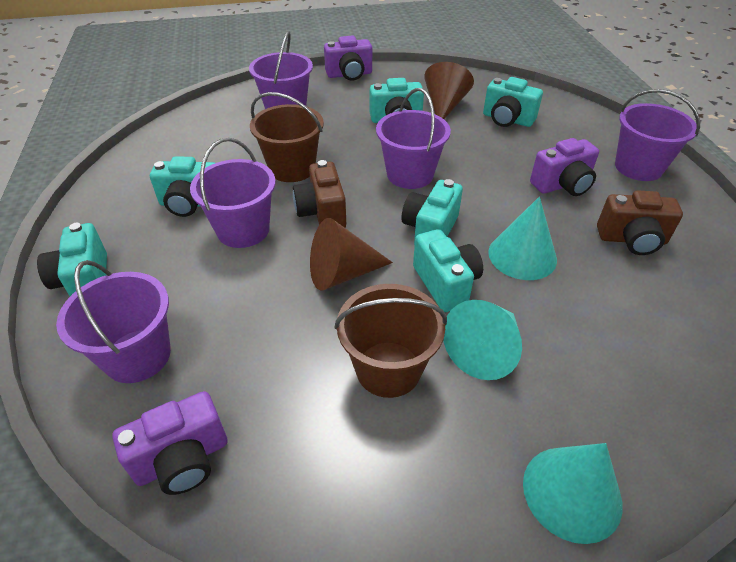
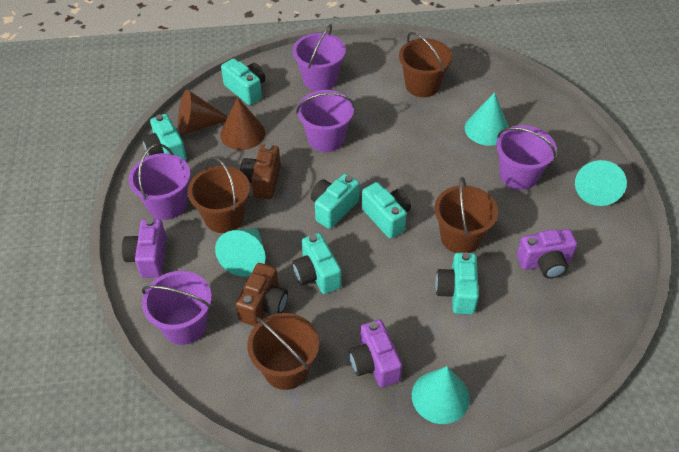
brown bucket: 2 -> 4
turquoise cone: 3 -> 4

